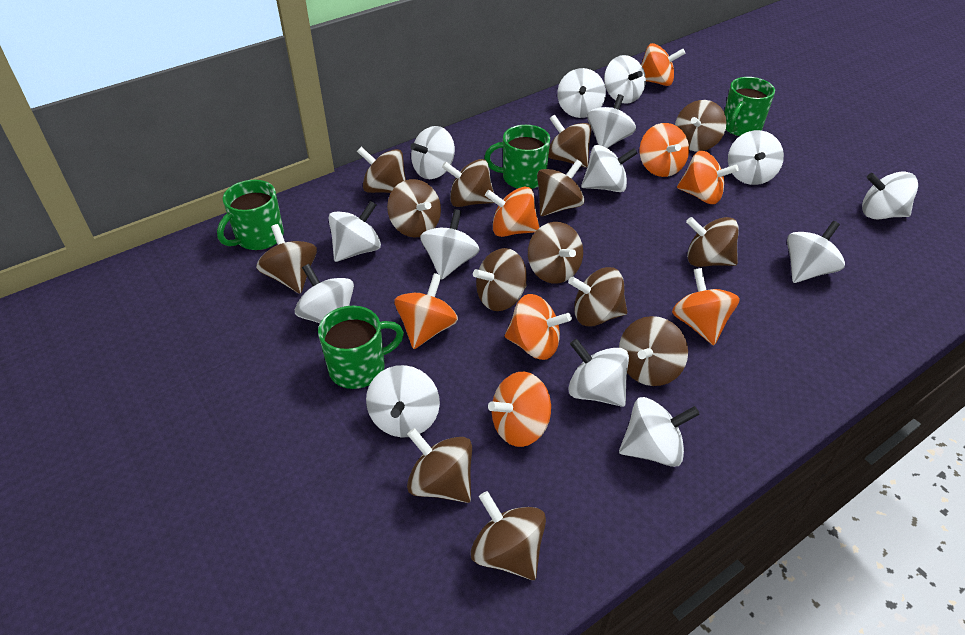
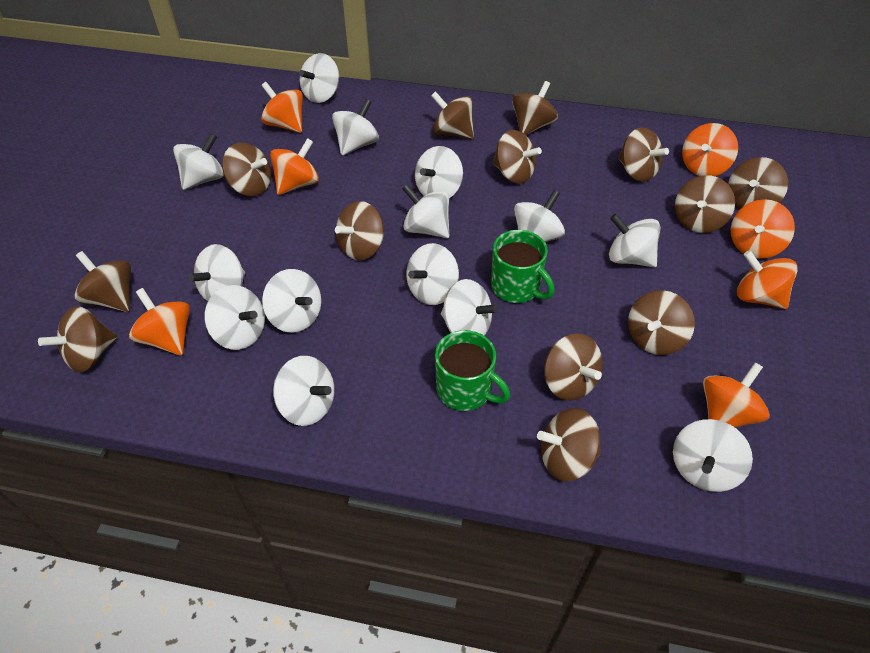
brown spinning top: 14 -> 13
green mug: 4 -> 2
orange spinning top: 8 -> 7

